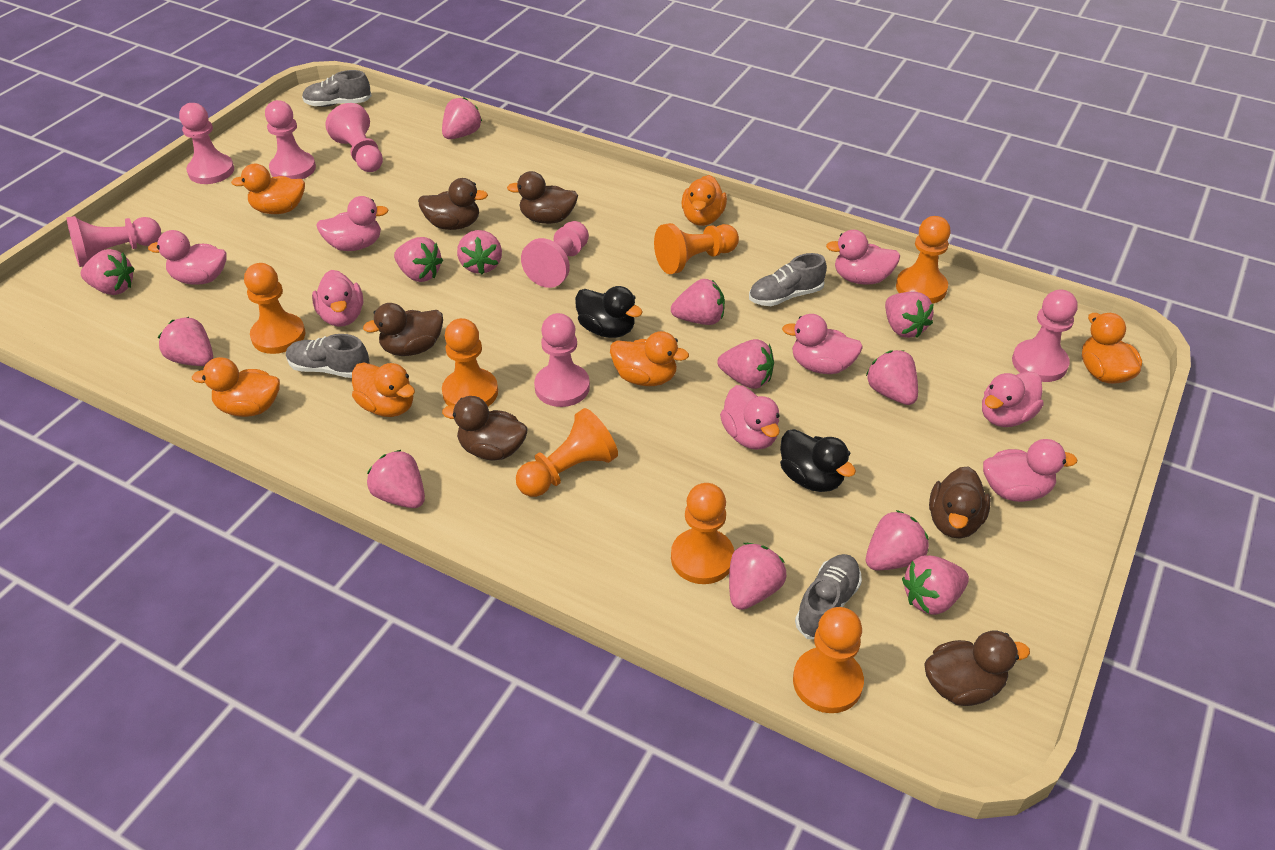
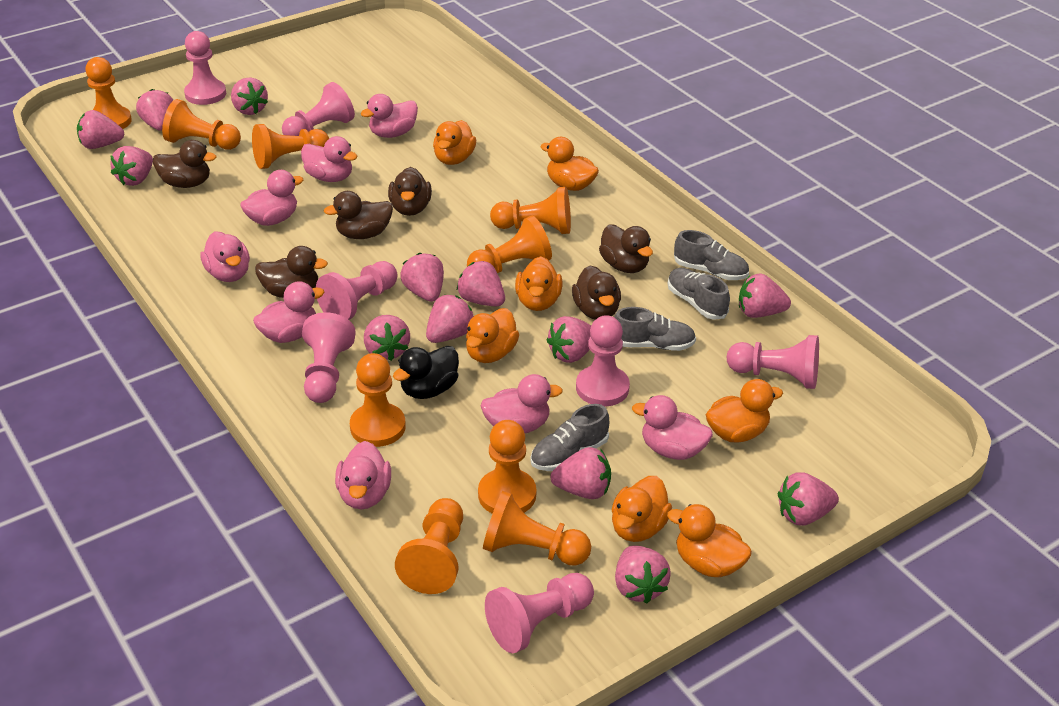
black duck: 2 -> 1
orange duck: 6 -> 7
orange pawn: 7 -> 9

